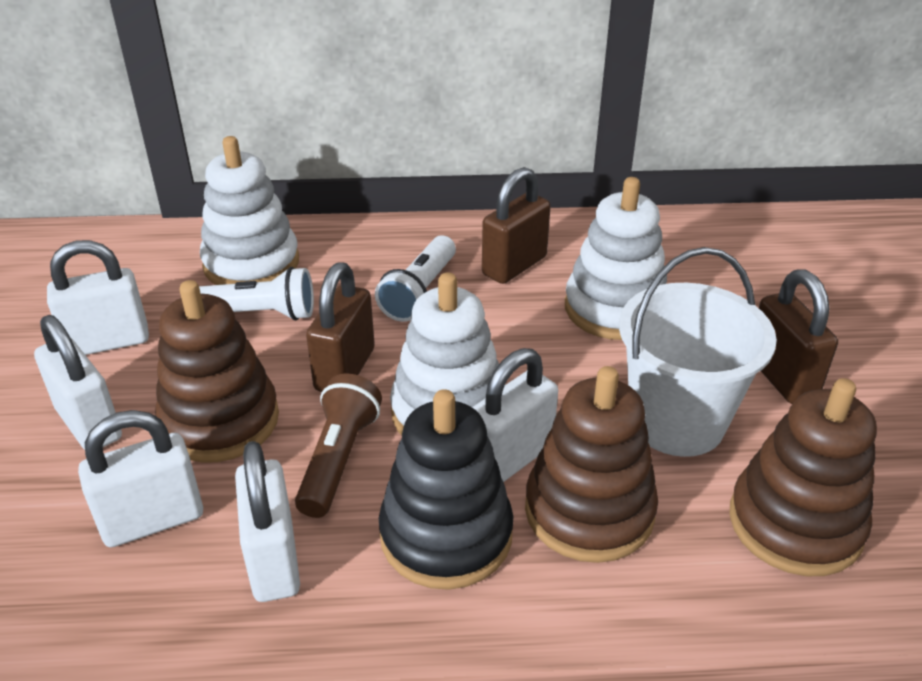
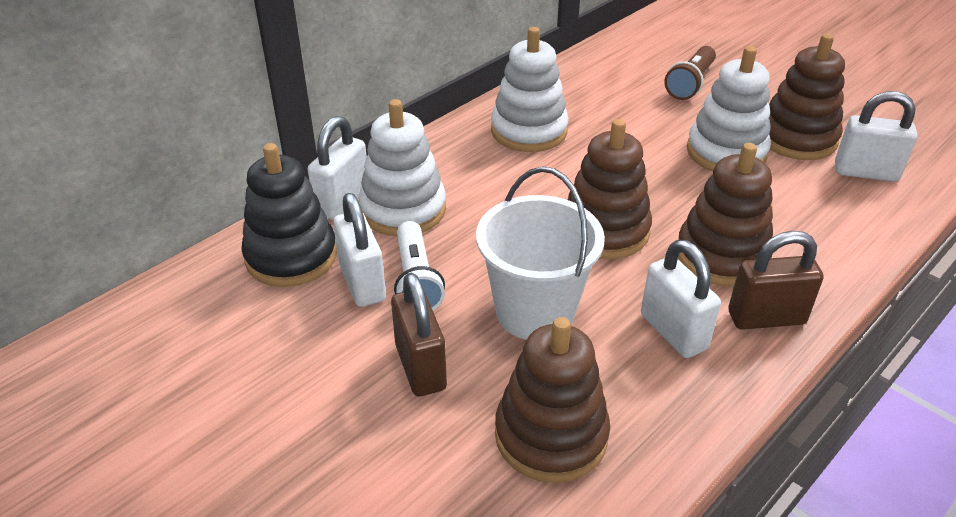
brown padlock: 3 -> 2
brown stacking toy: 3 -> 4
white flashlight: 2 -> 1
white padlock: 5 -> 4

